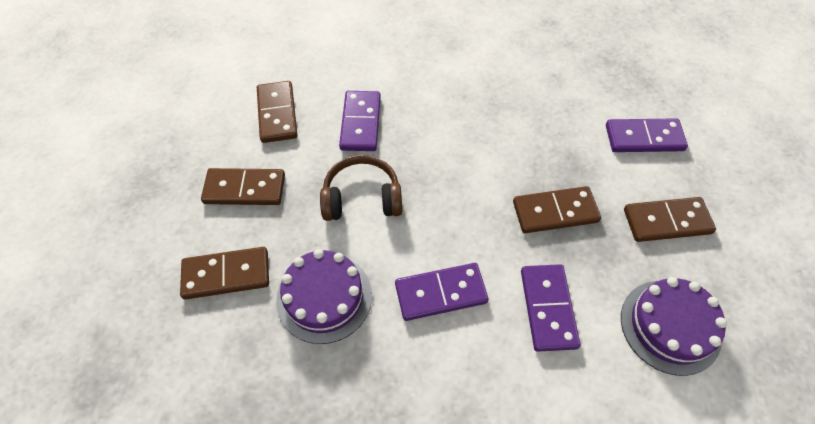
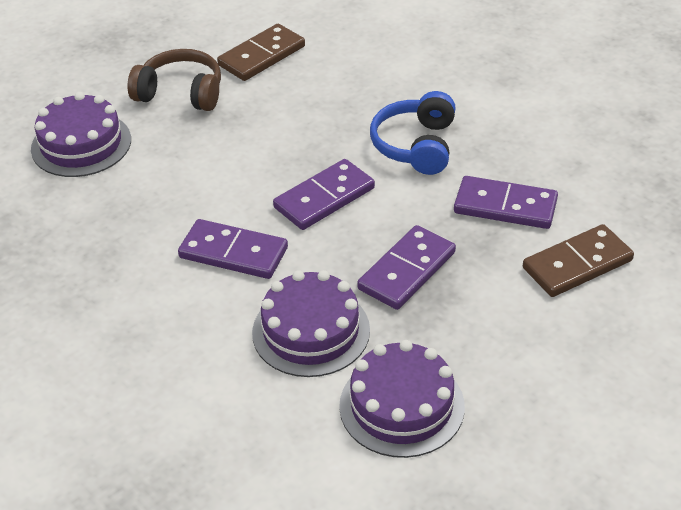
blue headphones: 0 -> 1
brown domino: 5 -> 2
purple cake: 2 -> 3

